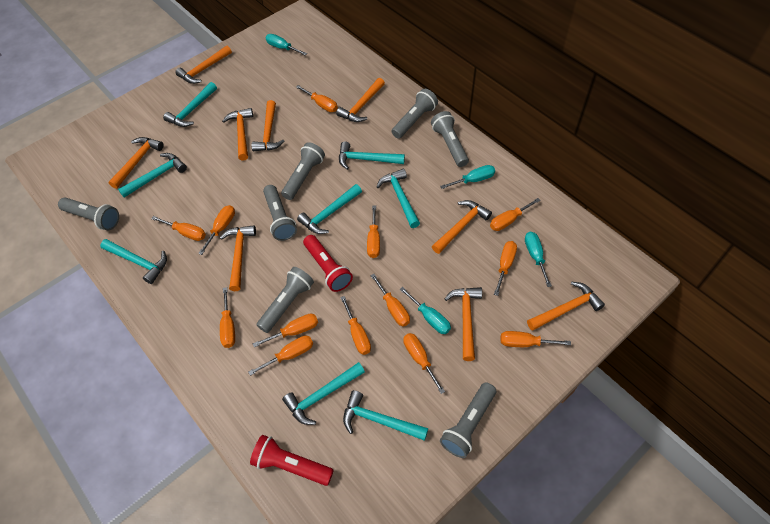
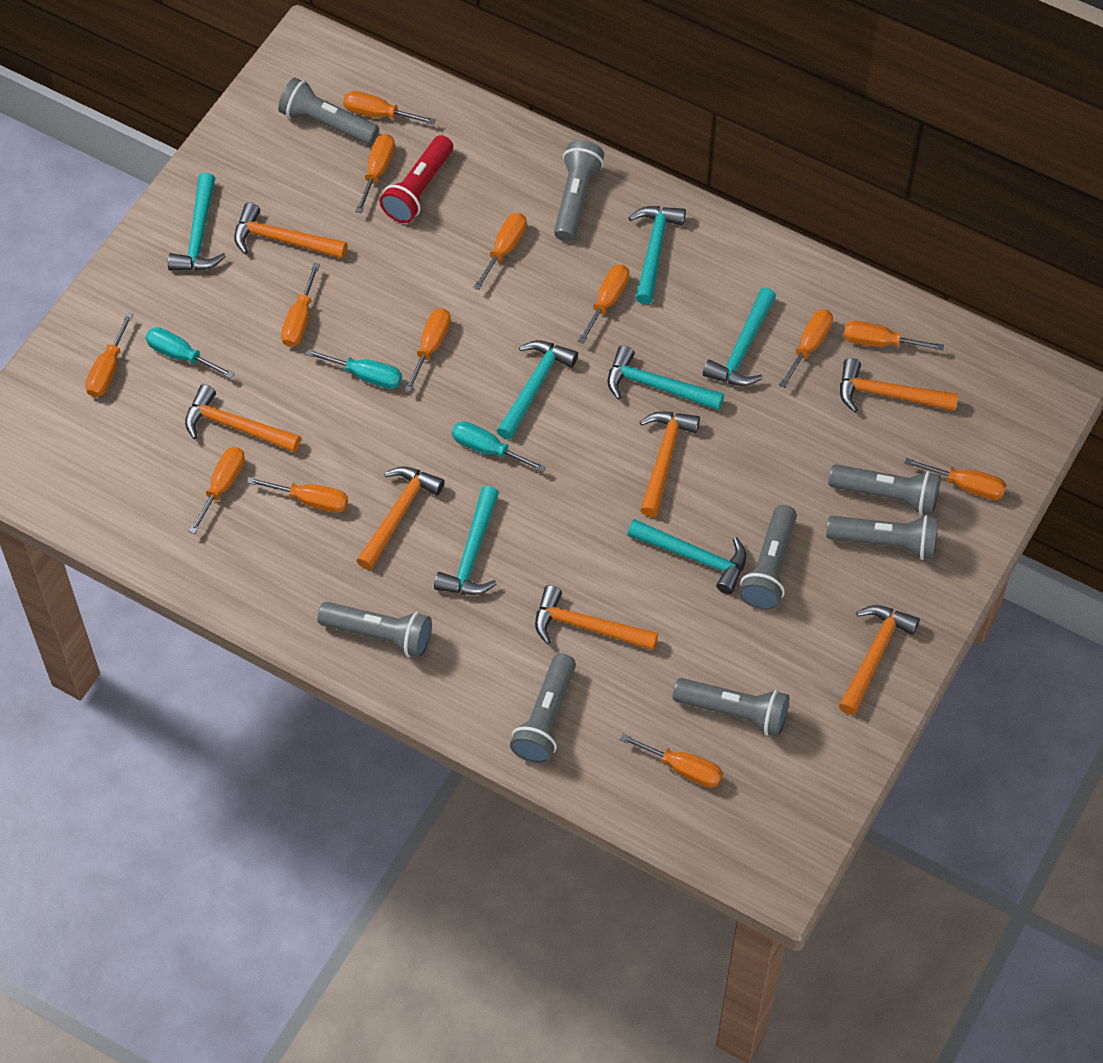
grey flashlight: 7 -> 8
orange hammer: 9 -> 7
red flashlight: 2 -> 1
turquoise hammer: 8 -> 7
turquoise screwdriver: 4 -> 3

